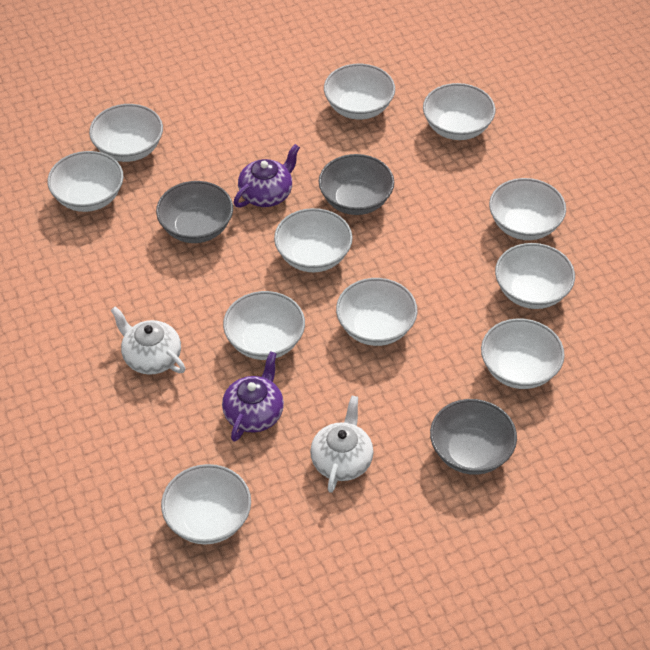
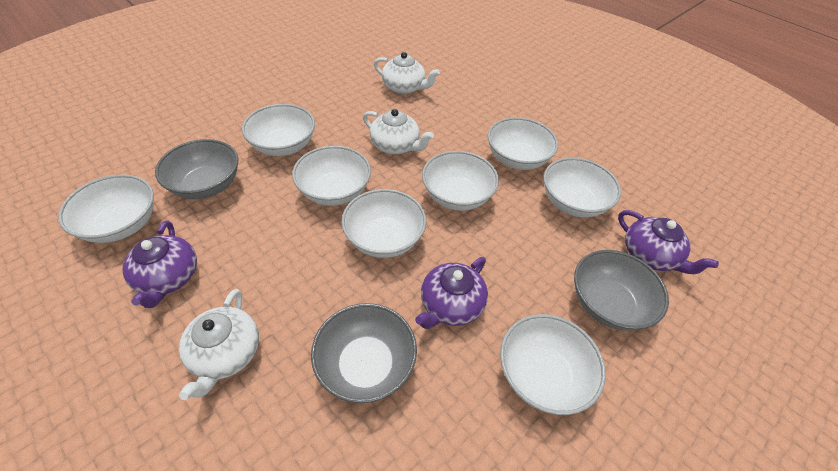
purple teapot: 2 -> 3
white bowl: 11 -> 8
white teapot: 2 -> 3

